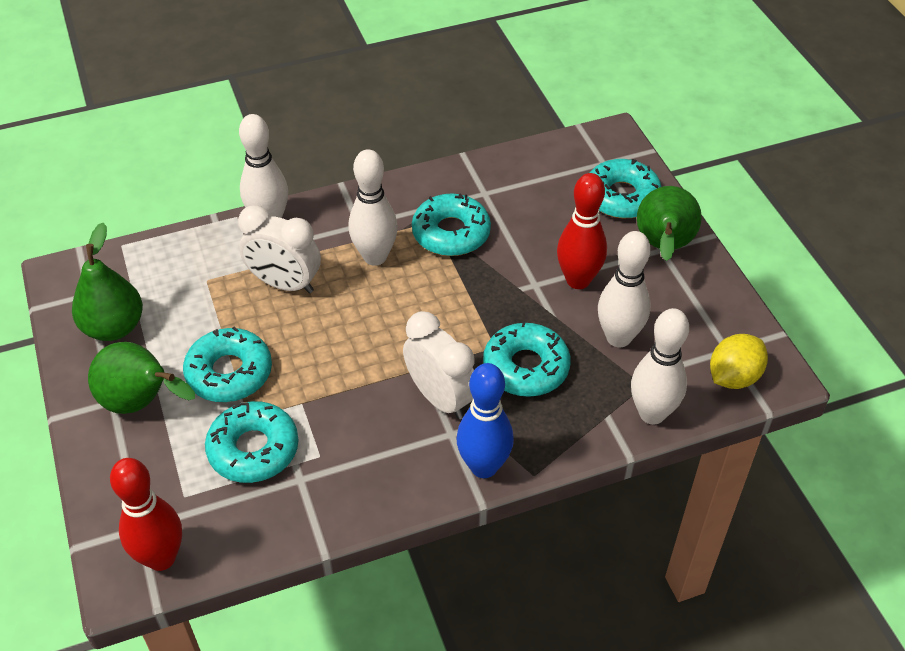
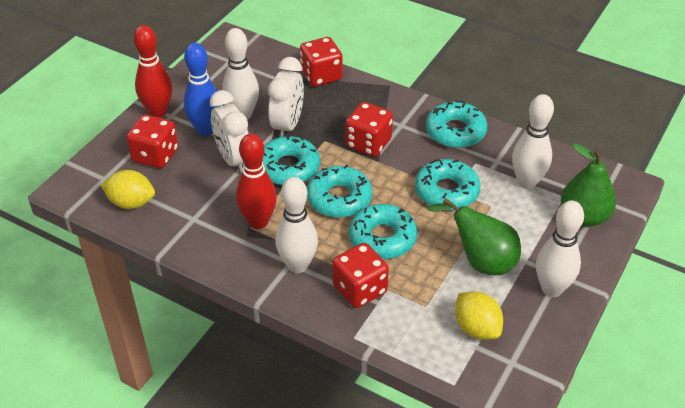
green pear: 3 -> 2
red dice: 0 -> 4
yellow lemon: 1 -> 2

